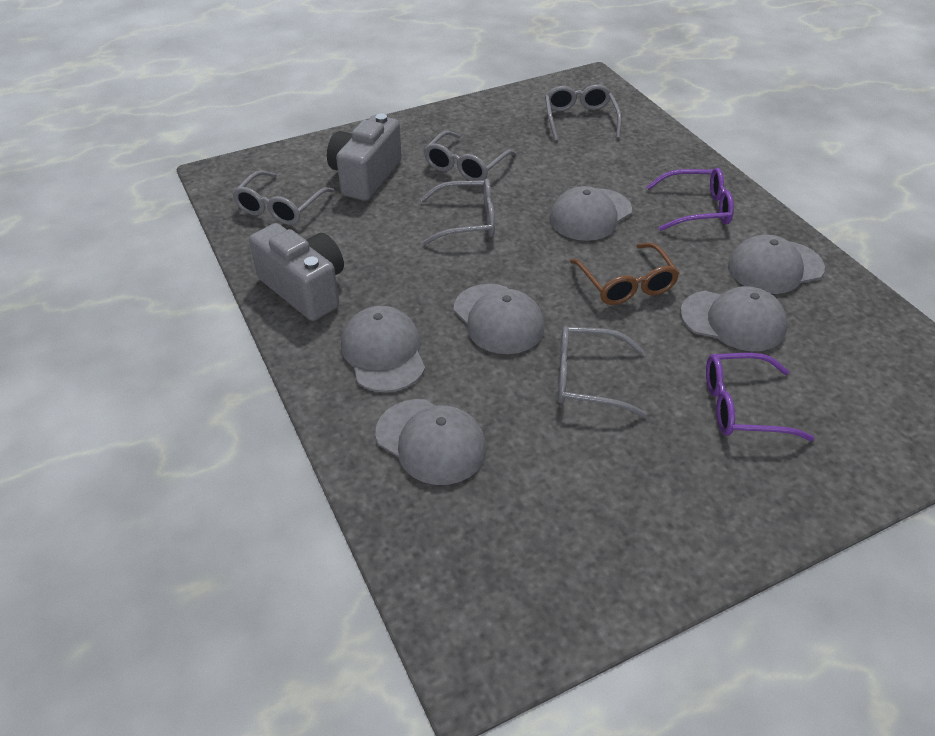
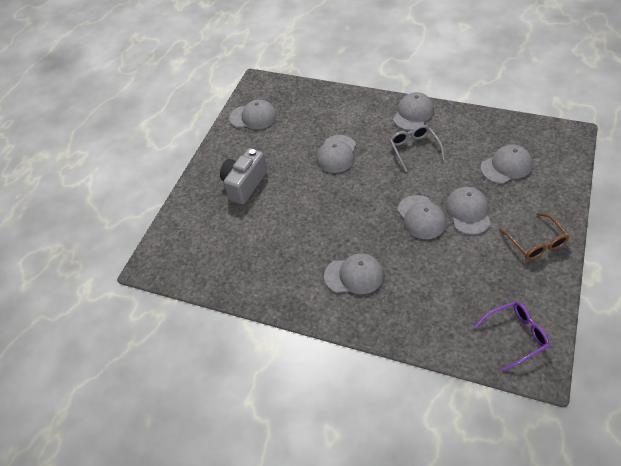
grey camera: 2 -> 1
grey cap: 6 -> 7
grey glasses: 5 -> 1
purple glasses: 2 -> 1

